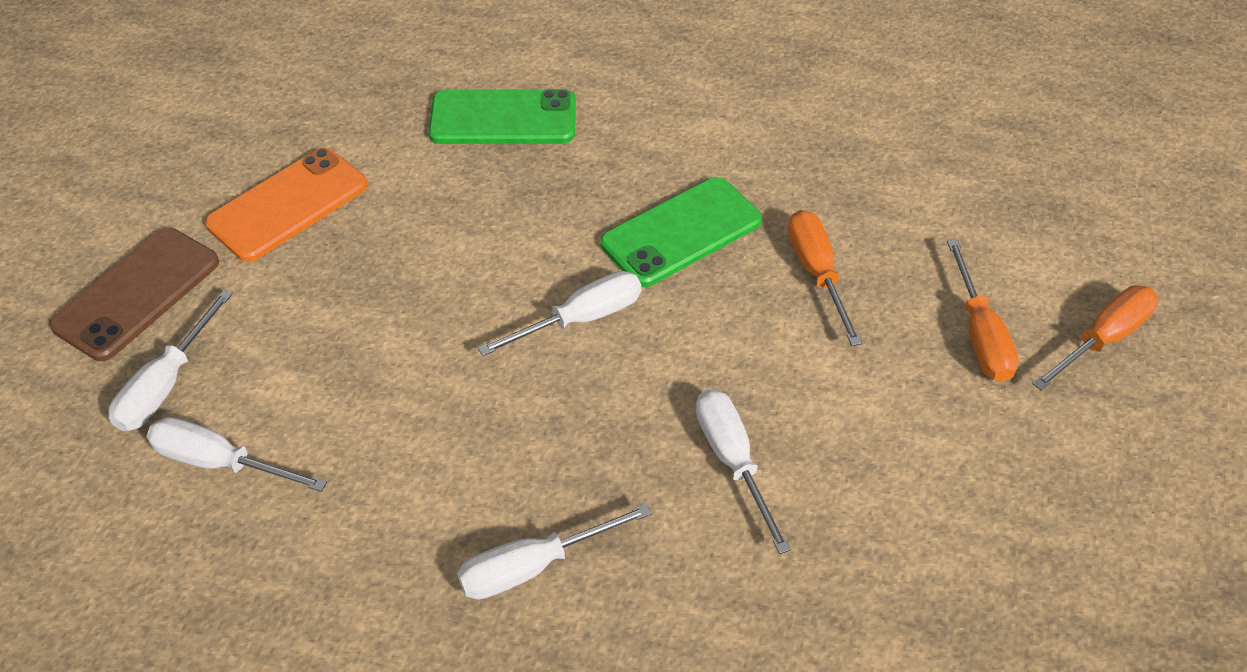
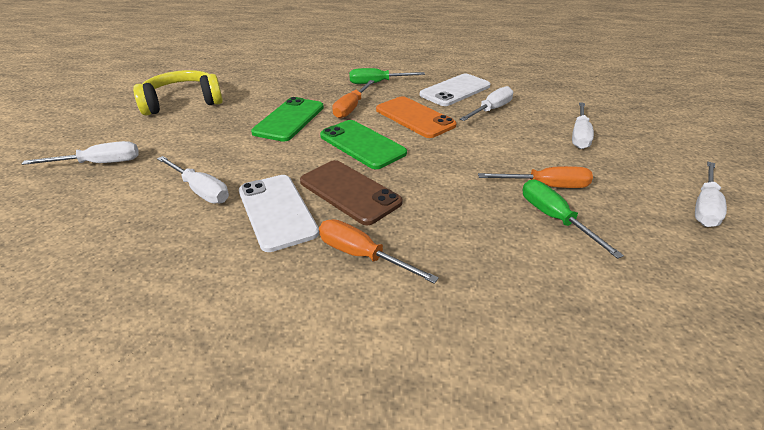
green screwdriver: 0 -> 2
white phone: 0 -> 2
yellow headphones: 0 -> 1

